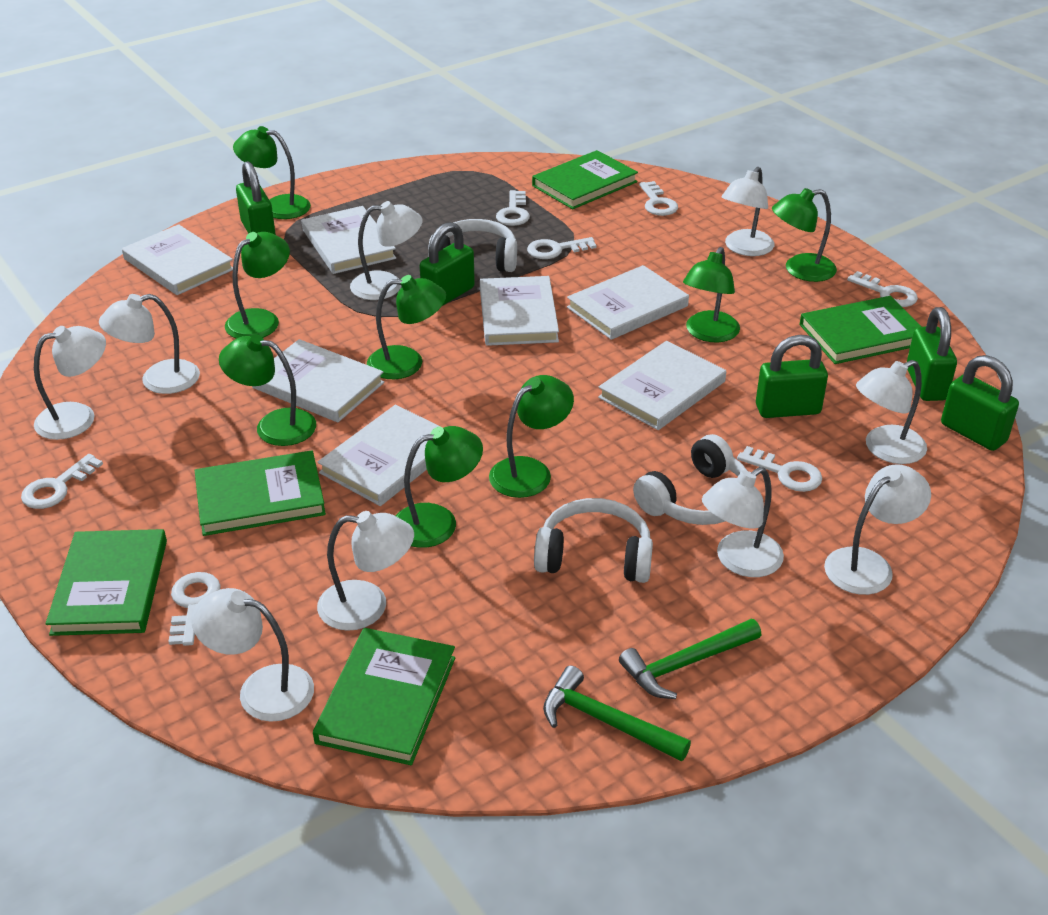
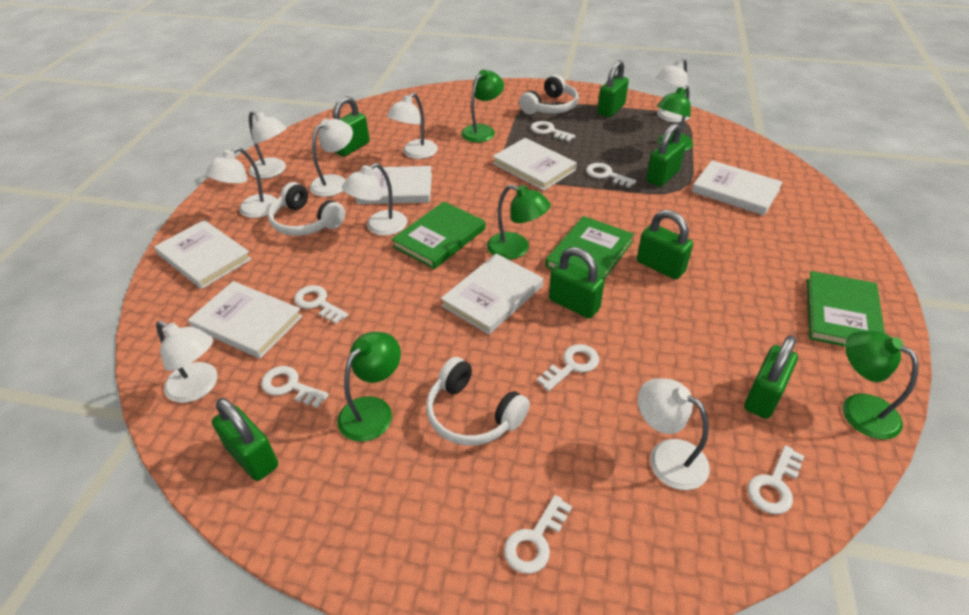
green book: 5 -> 3
green hammer: 2 -> 0
green lamp: 8 -> 5
green padlock: 5 -> 7
white book: 7 -> 6
white lamp: 9 -> 8

